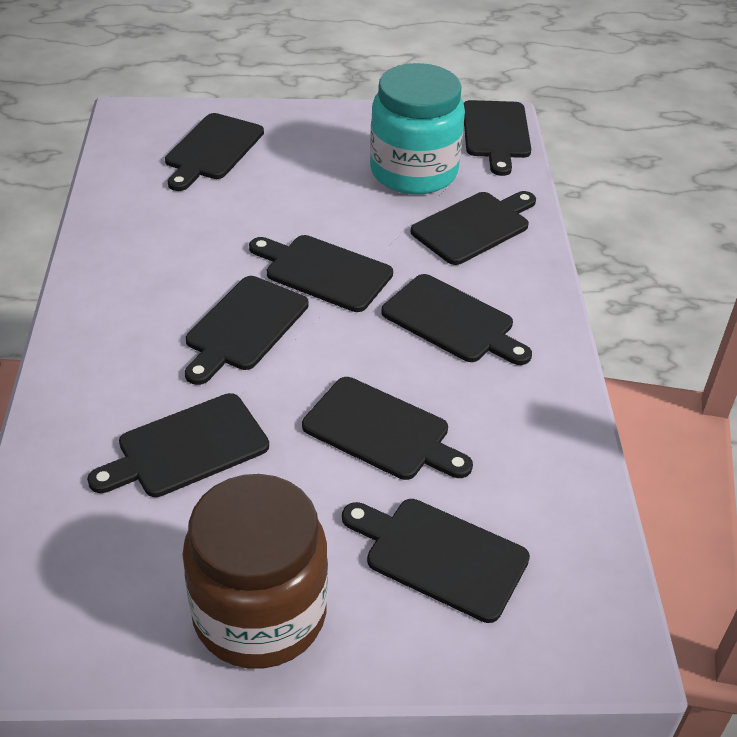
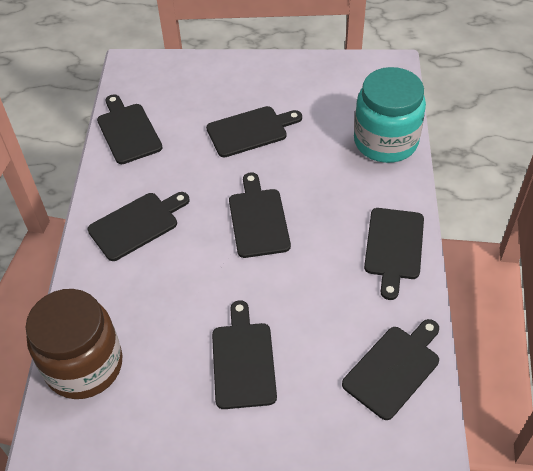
black cutting board: 9 -> 7

